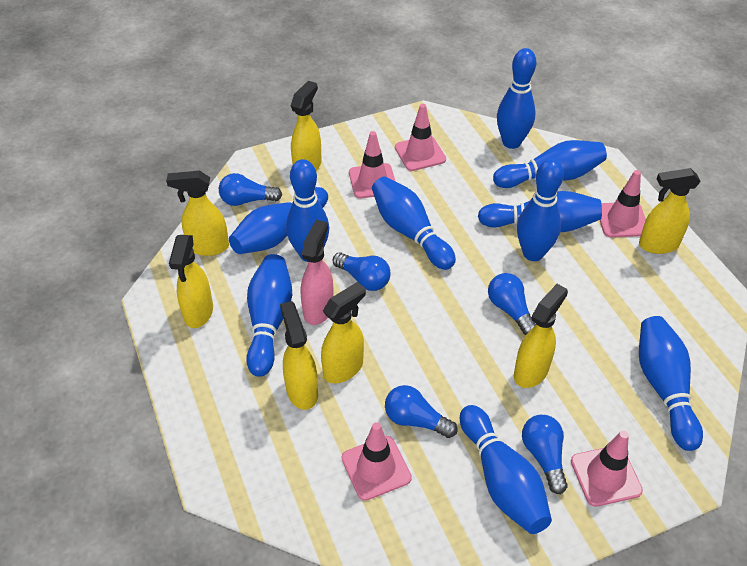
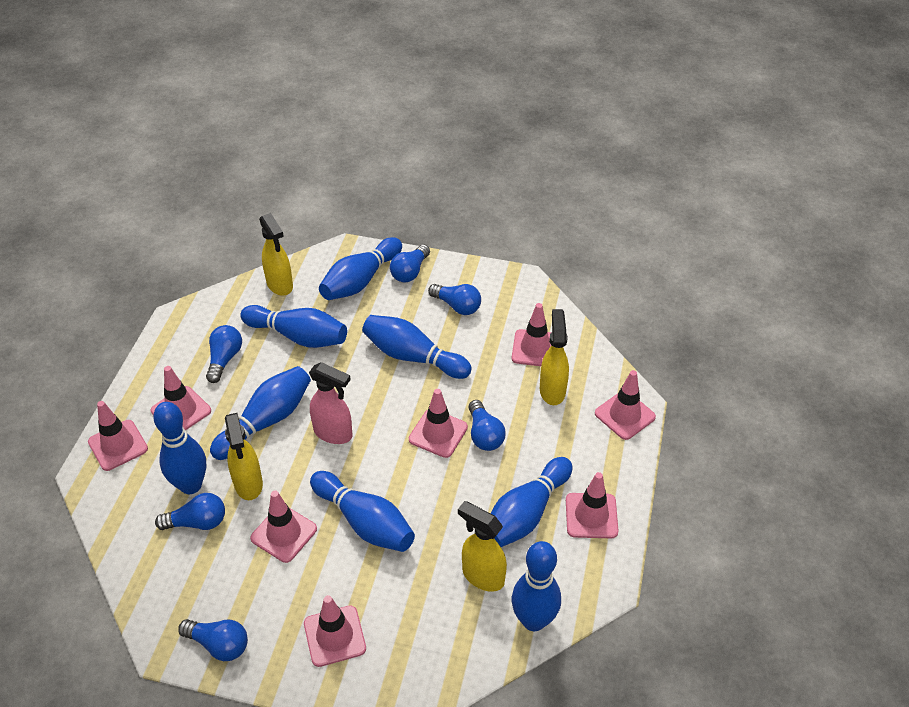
blue bowling pin: 10 -> 8
blue light bulb: 5 -> 6
pink traffic cone: 5 -> 8
yellow spray bottle: 7 -> 4

